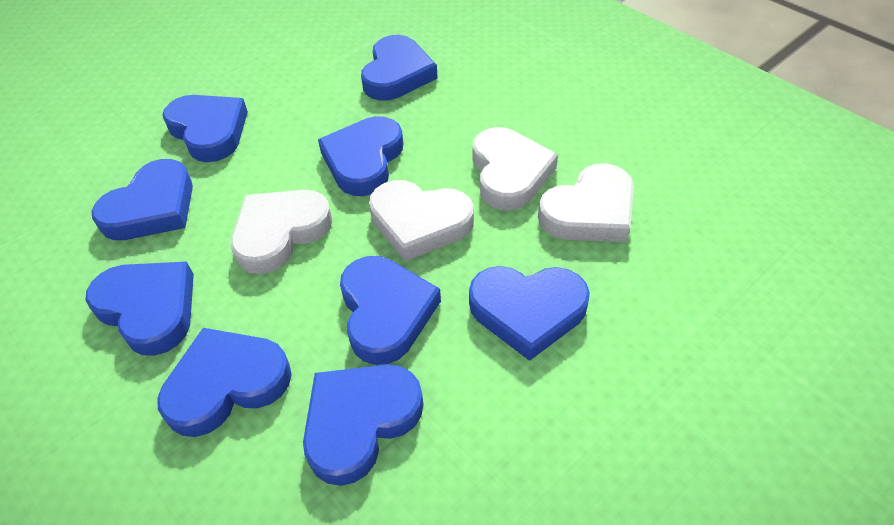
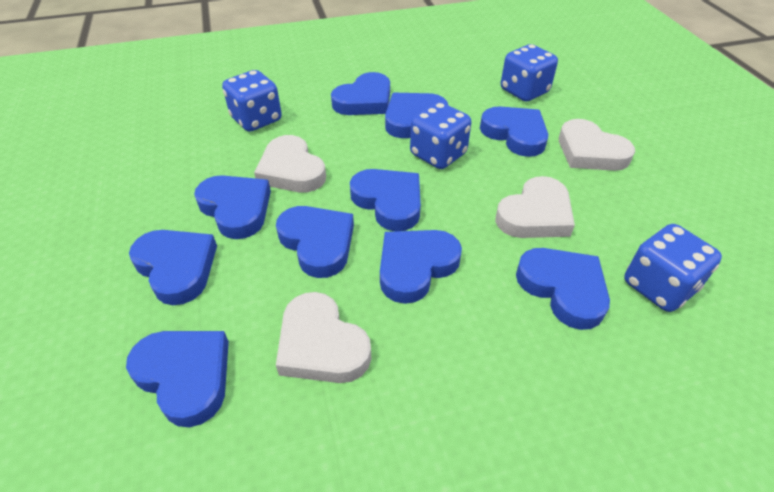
blue dice: 0 -> 4
blue heart: 9 -> 10

